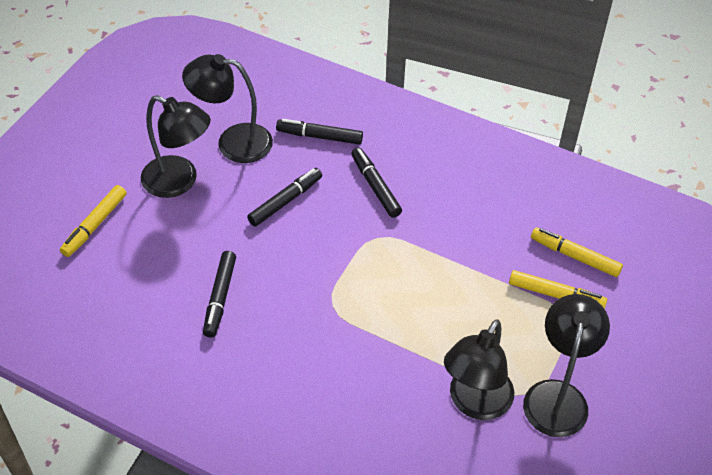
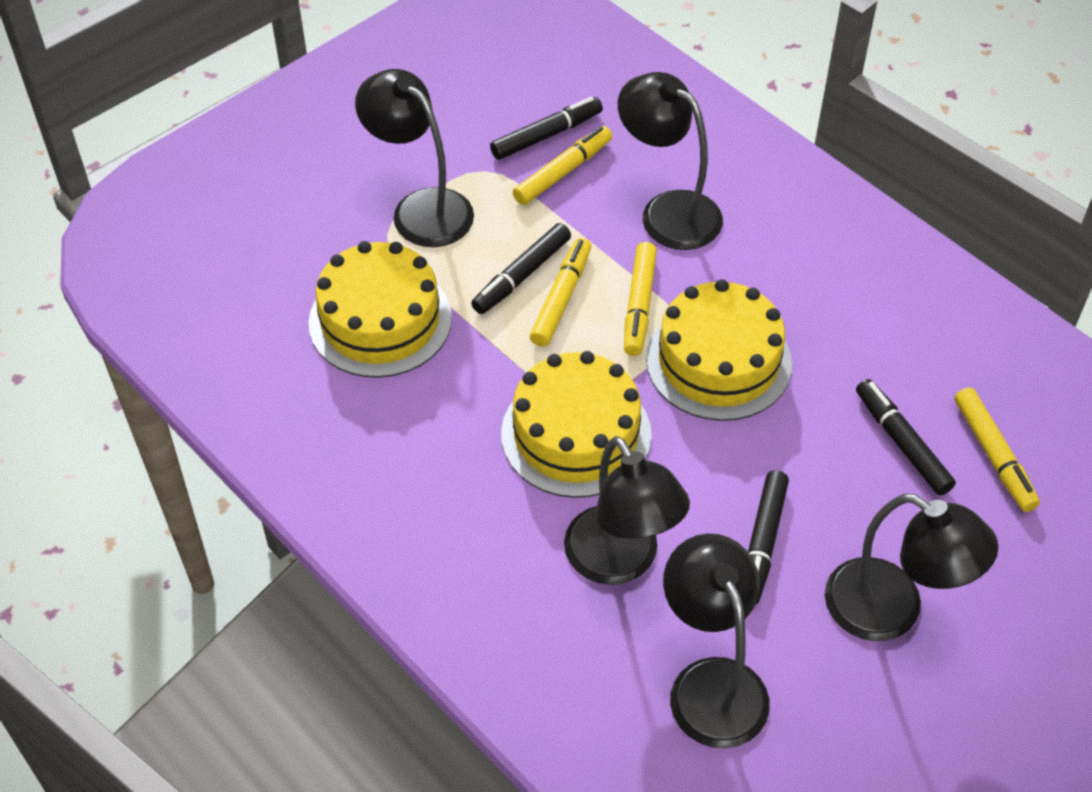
black lamp: 4 -> 5
yellow cake: 0 -> 3
yellow marker: 3 -> 4

